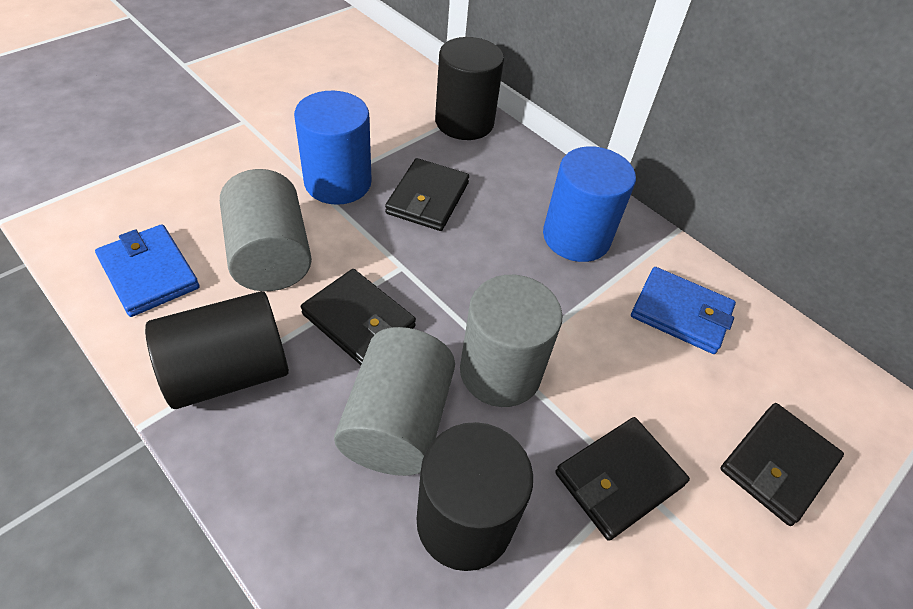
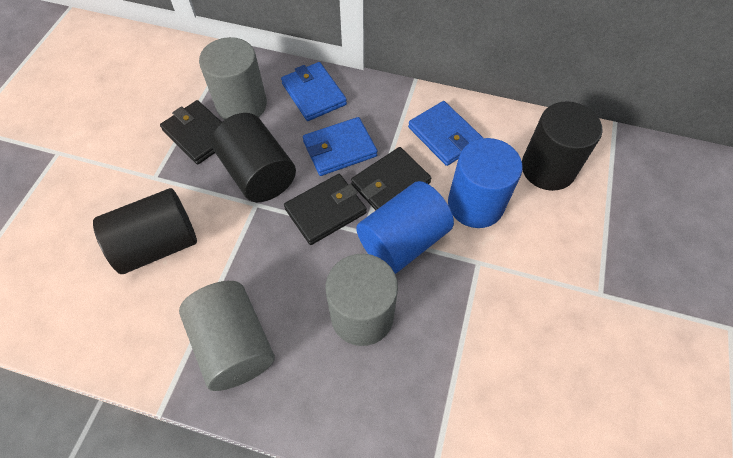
black wallet: 4 -> 3
blue wallet: 2 -> 3

